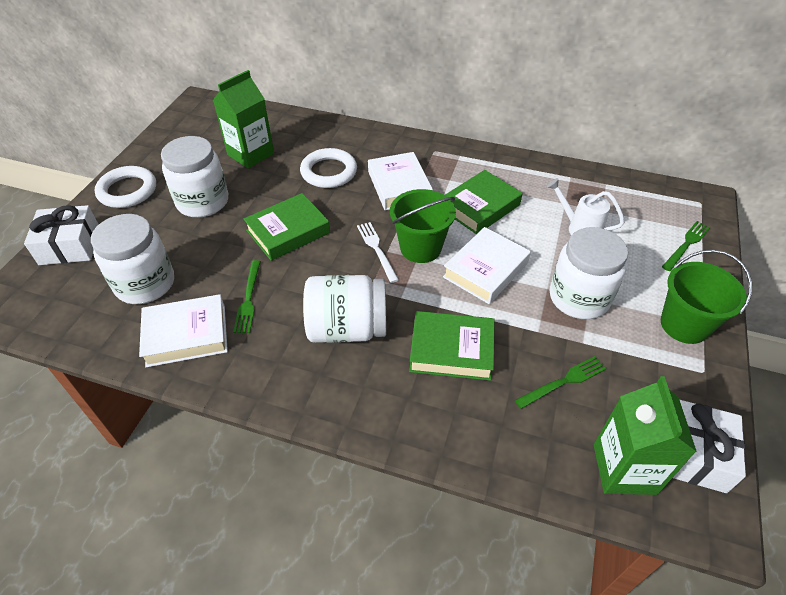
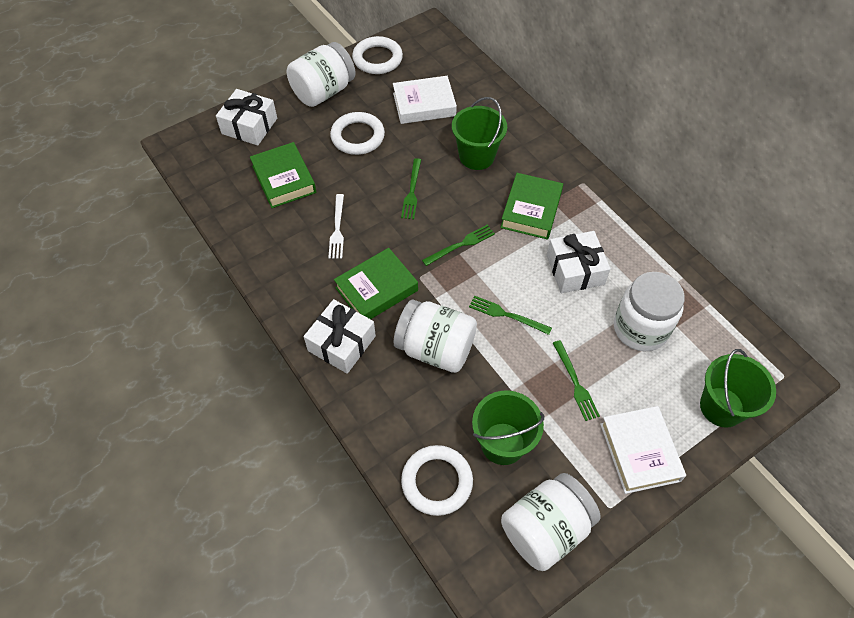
green bucket: 2 -> 3
green carton: 2 -> 0
green fork: 3 -> 4
white book: 3 -> 2
white gift: 2 -> 3
white ring: 2 -> 3
white watering can: 1 -> 0

